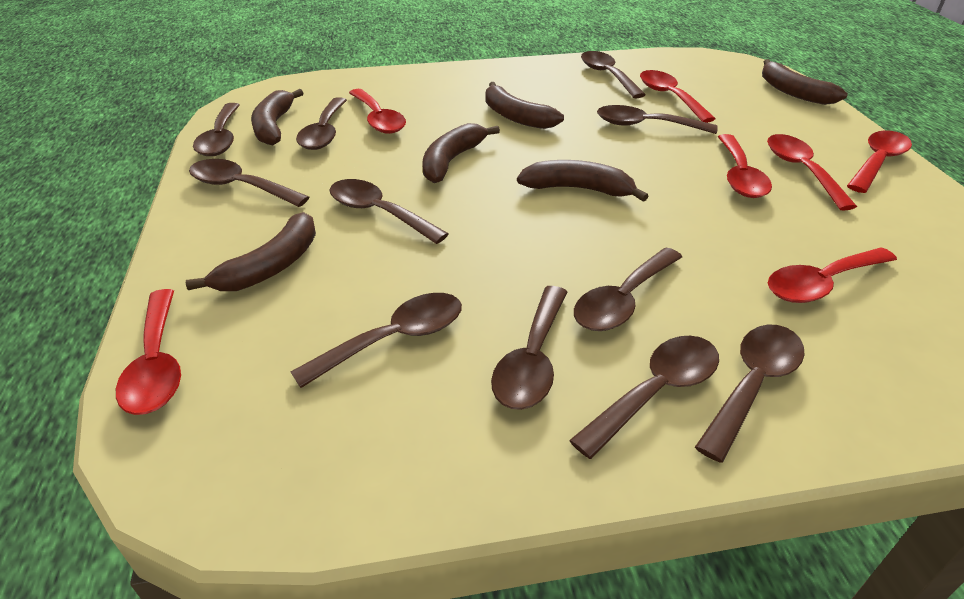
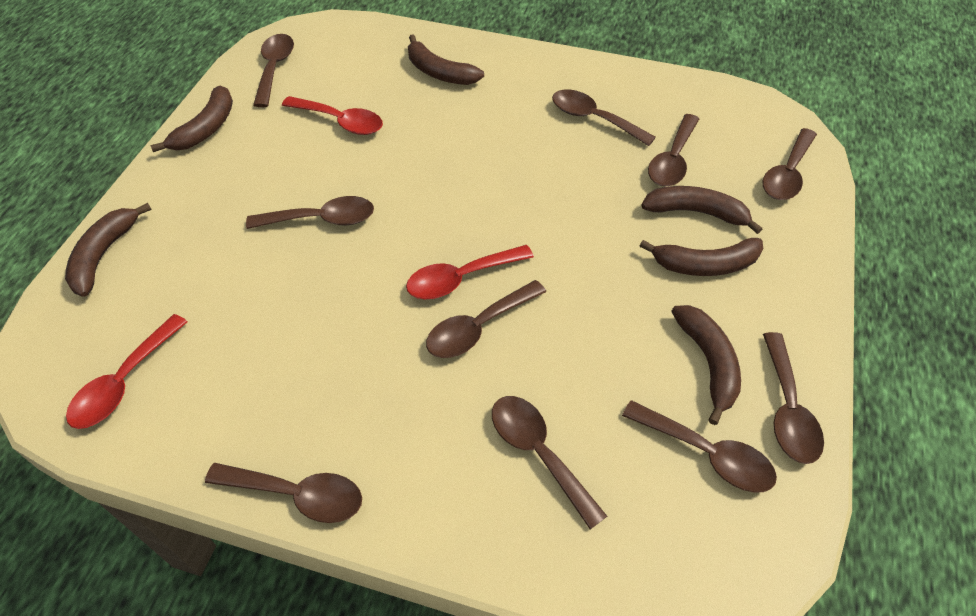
brown spoon: 11 -> 10
red spoon: 7 -> 3

